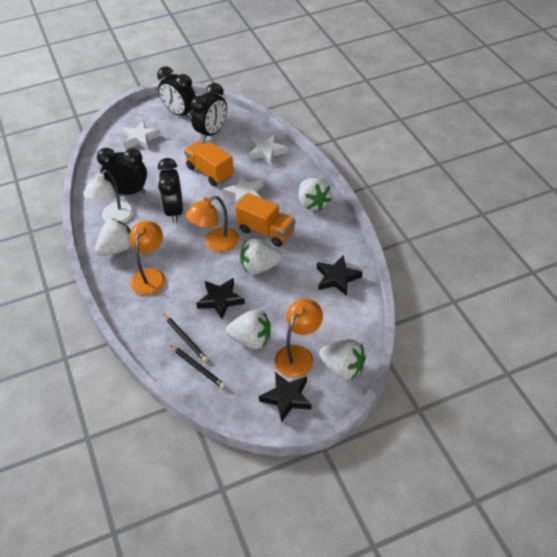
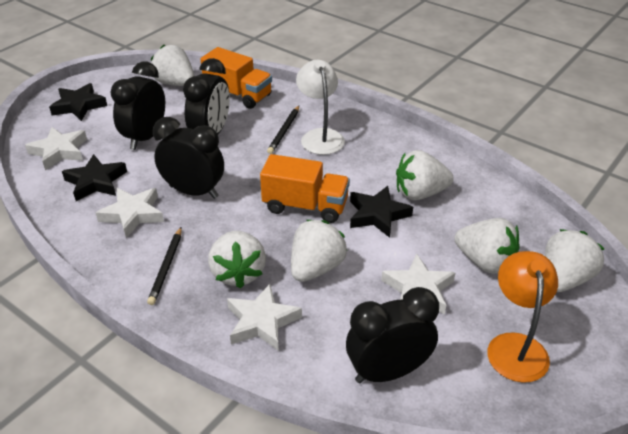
orange lamp: 3 -> 1
white star: 3 -> 4
white strawberry: 5 -> 6

